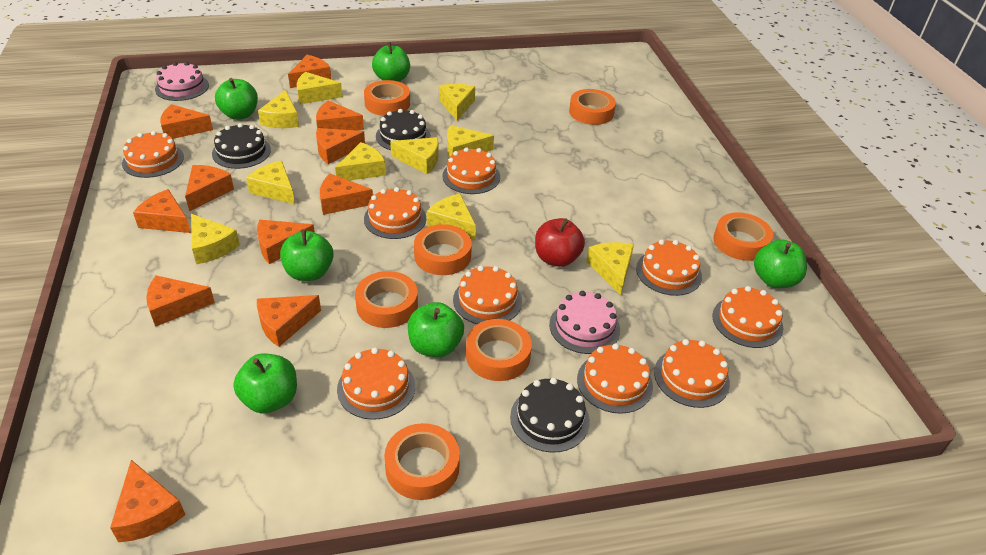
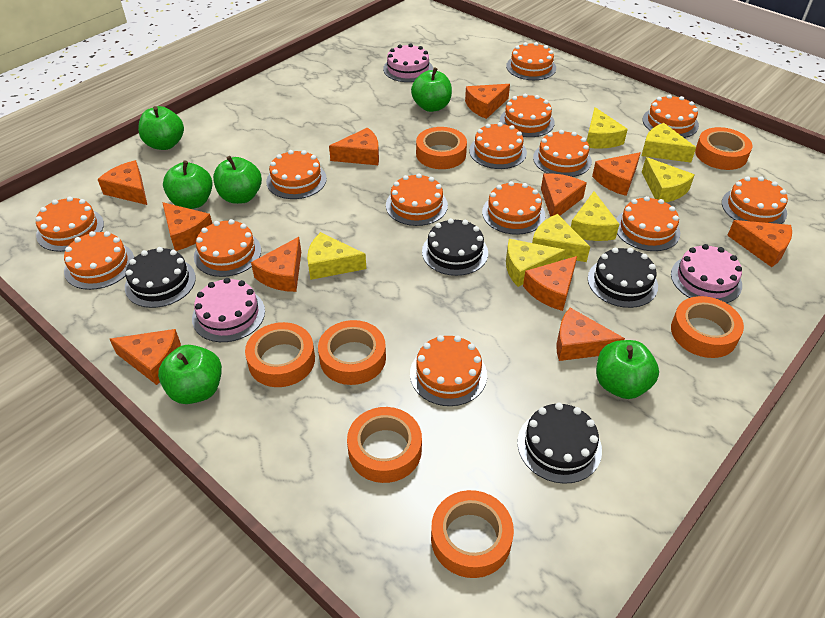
black cake: 3 -> 4
orange cake: 9 -> 14
pink cake: 2 -> 3
red apple: 1 -> 0
yellow cheese: 10 -> 7

